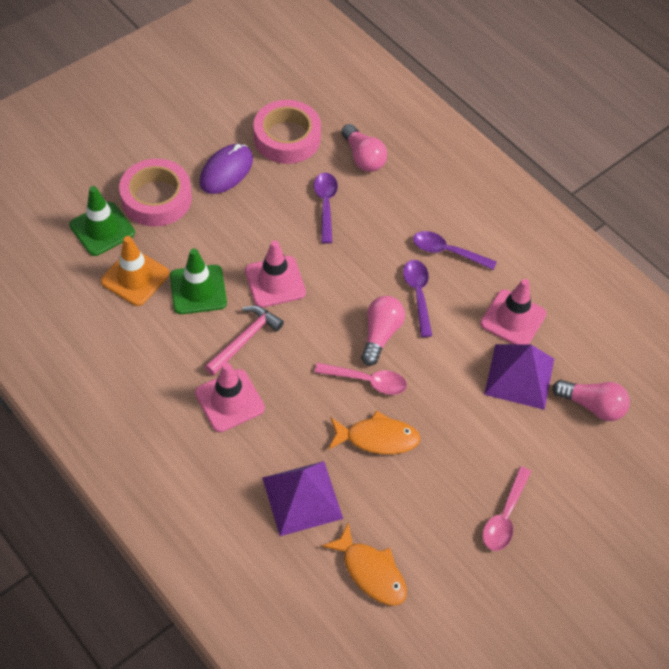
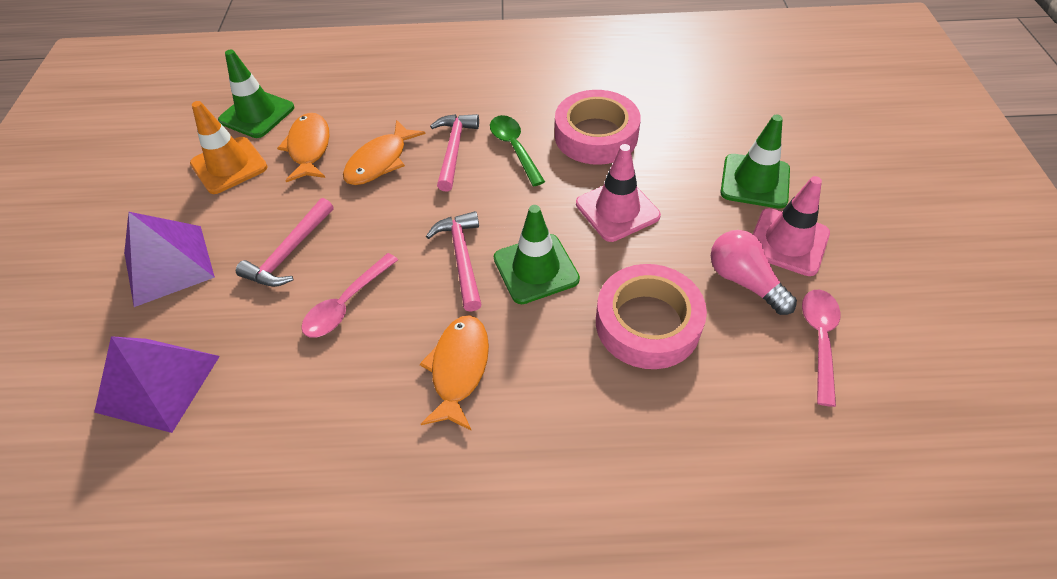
green spoon: 0 -> 1
green traffic cone: 2 -> 3
orange fish: 2 -> 3
pink hammer: 1 -> 3
pink light bulb: 3 -> 1
pink traffic cone: 3 -> 2
purple mouse: 1 -> 0
purple spoon: 3 -> 0

